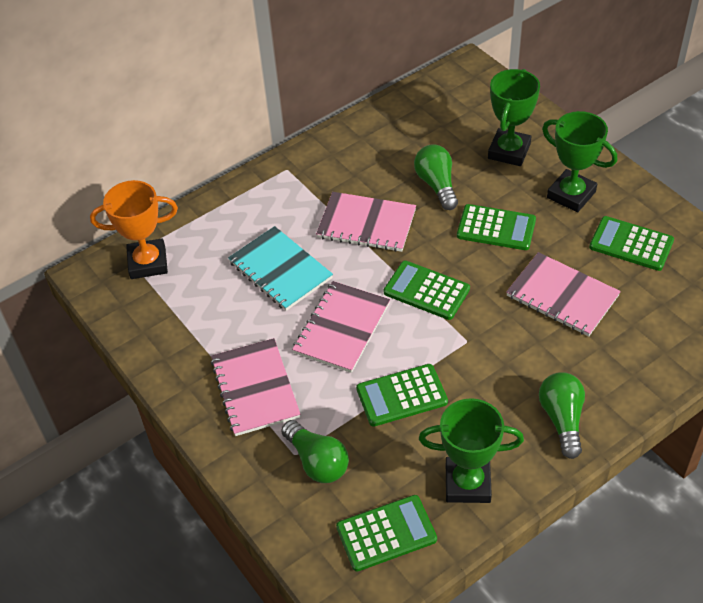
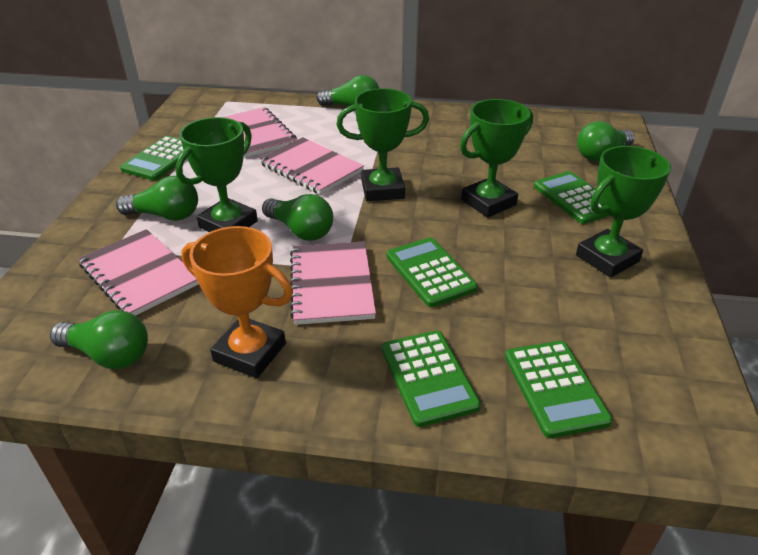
green light bulb: 3 -> 5
green trophy: 3 -> 4
turquoise notebook: 1 -> 0

